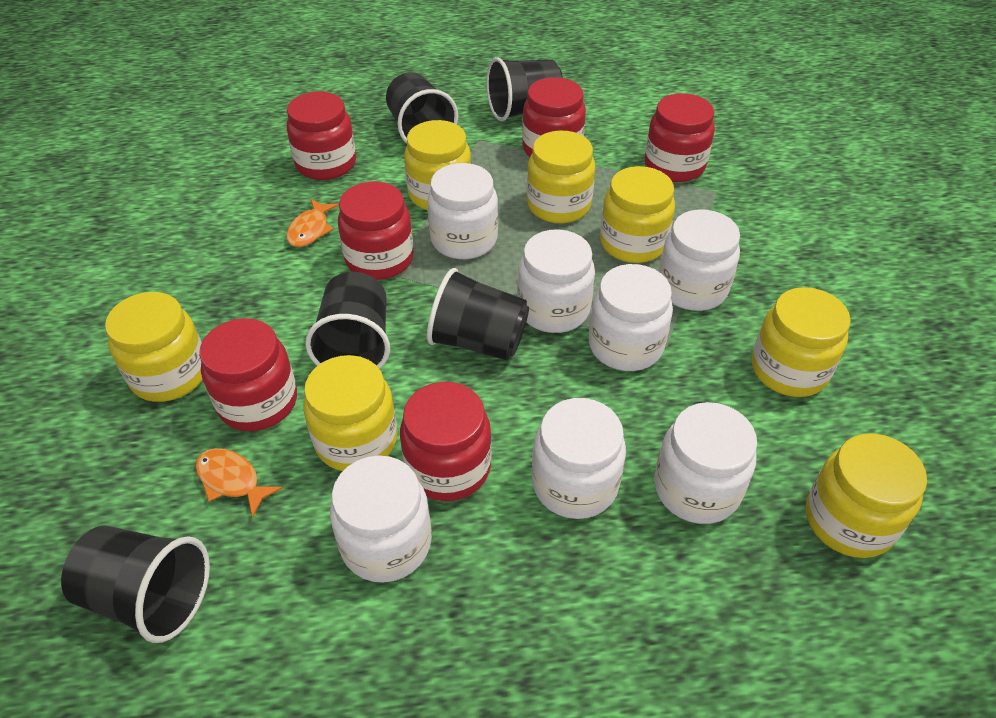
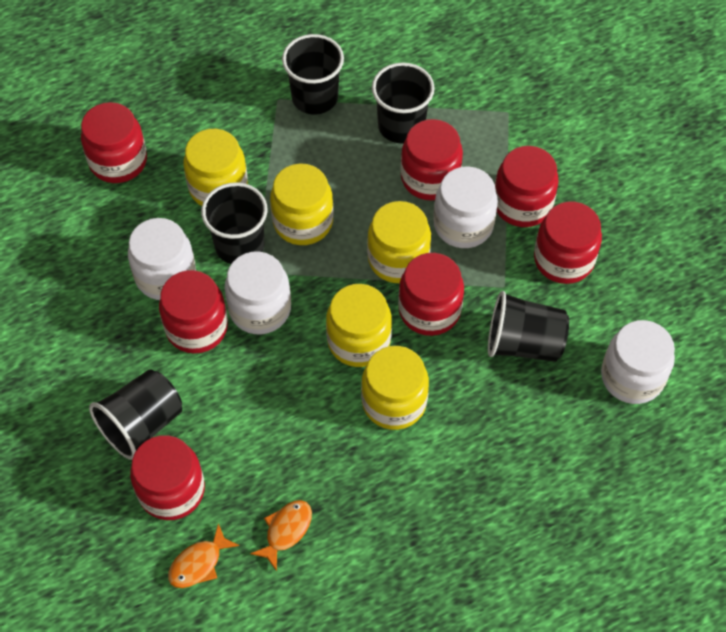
red jar: 6 -> 7
white jar: 7 -> 4
yellow jar: 7 -> 5

